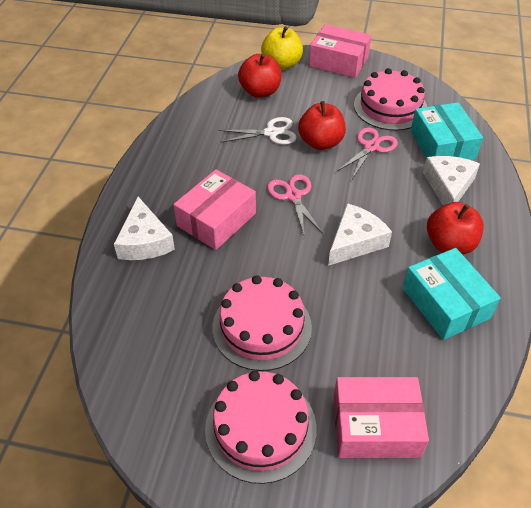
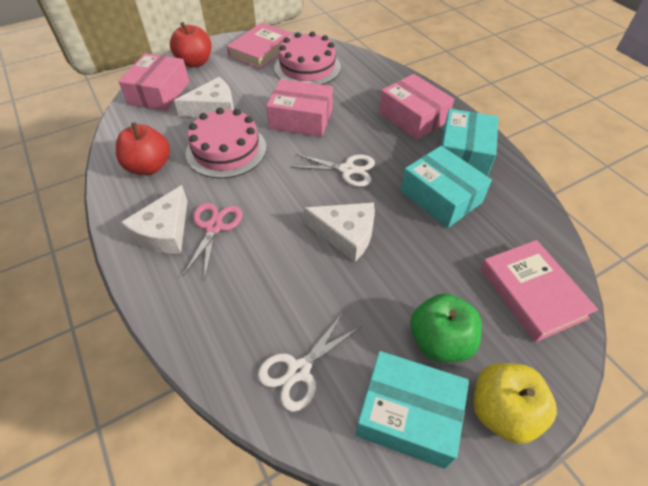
green apple: 0 -> 1
pink book: 0 -> 2
pink cake: 3 -> 2
pink scissors: 2 -> 1
red apple: 3 -> 2
turquoise box: 2 -> 3
white scissors: 1 -> 2

